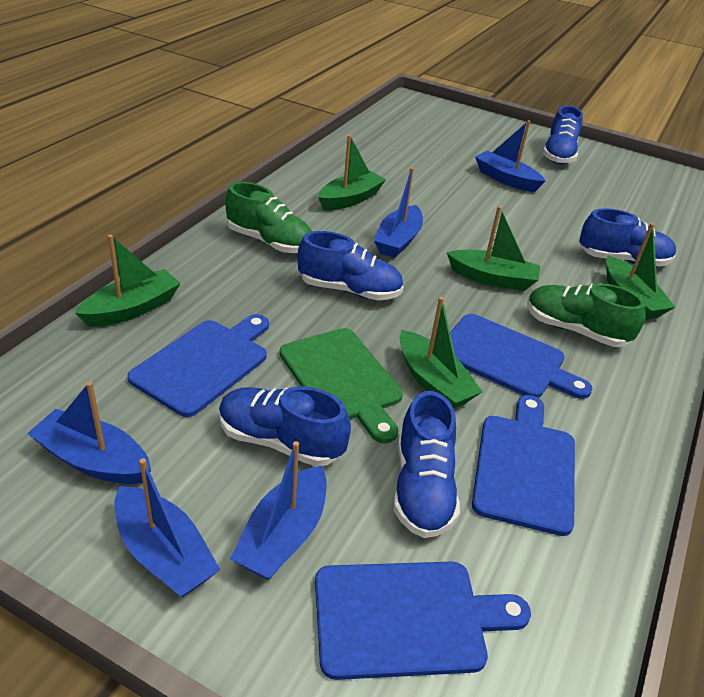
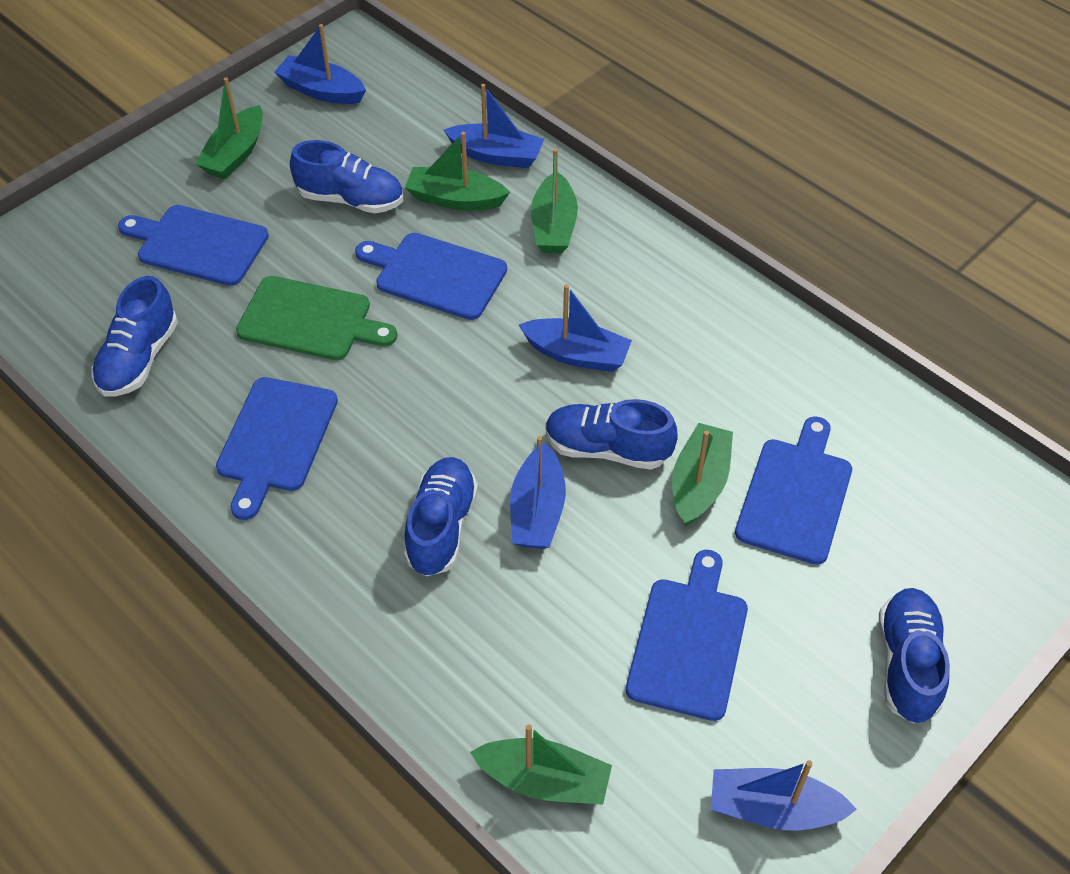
blue cutting board: 4 -> 5
green shoe: 2 -> 0

